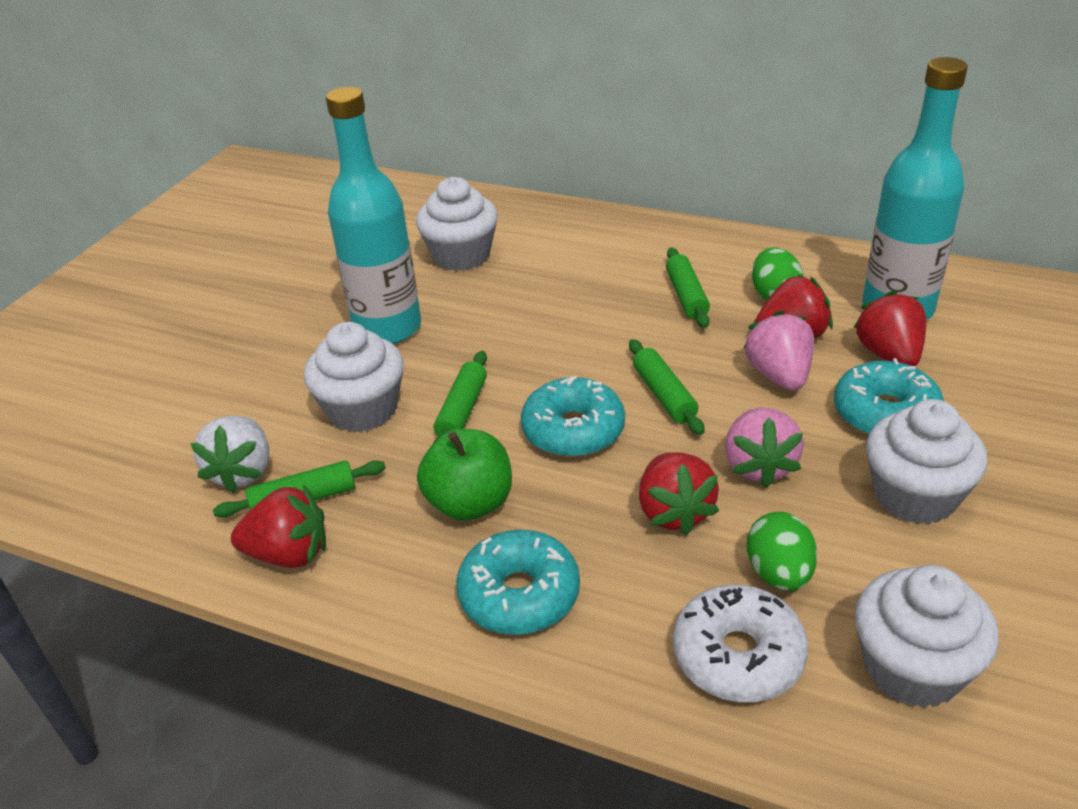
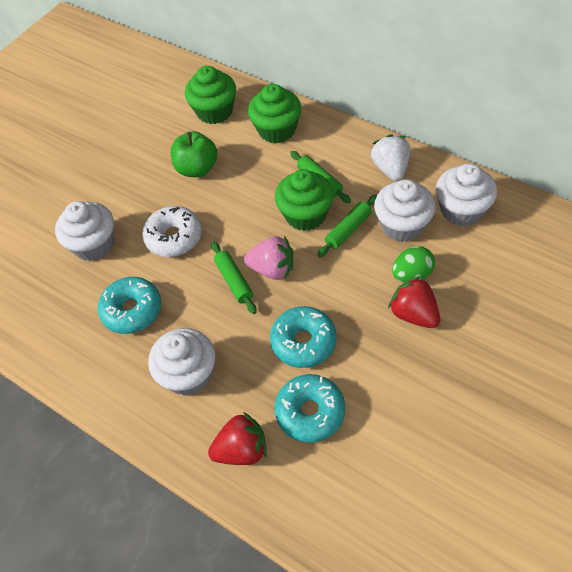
green cupcake: 0 -> 3
green egg: 2 -> 1
green rolling pin: 4 -> 3
pink strawberry: 2 -> 1
red strawberry: 4 -> 2
turquoise bottle: 2 -> 0

